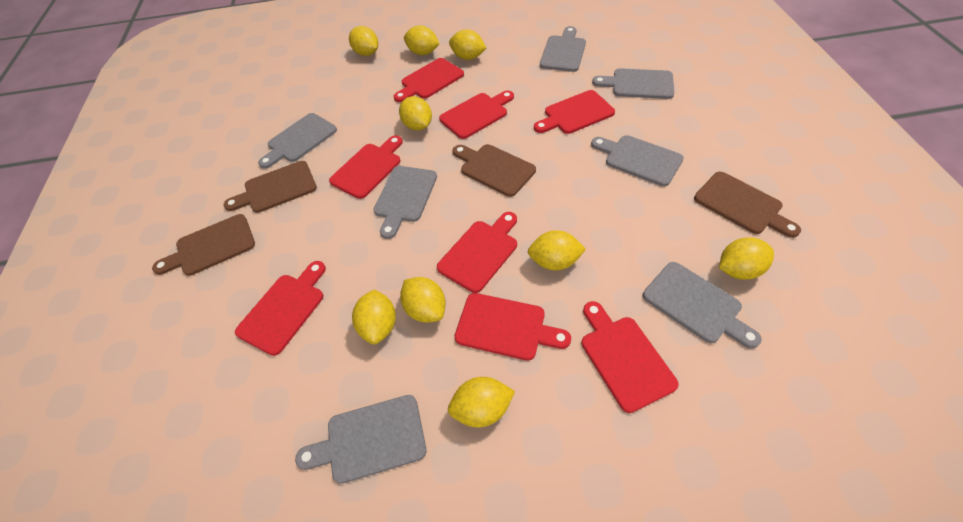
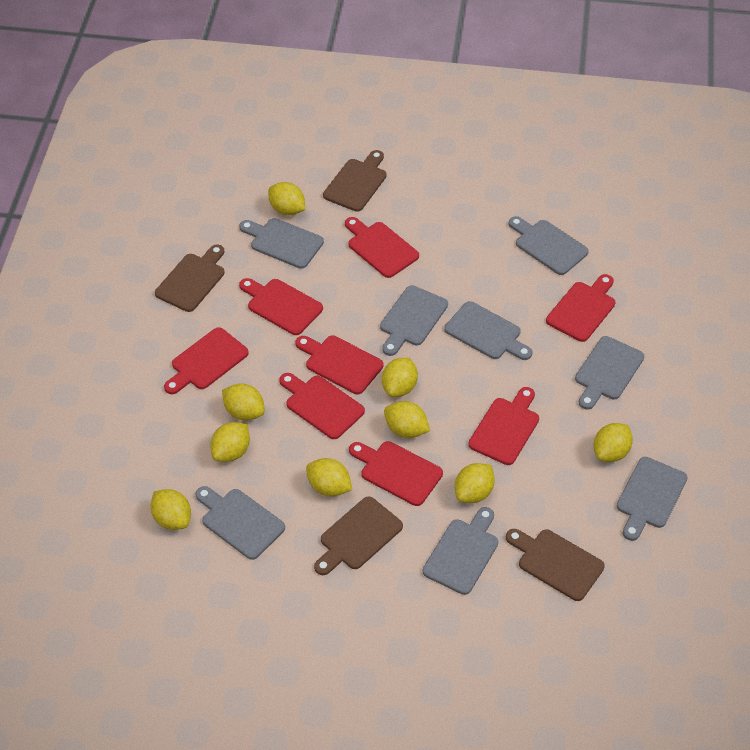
grey cutting board: 7 -> 8

